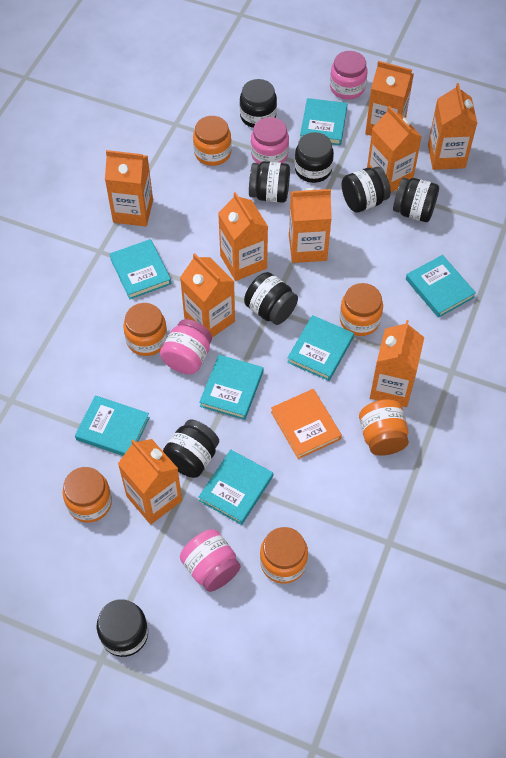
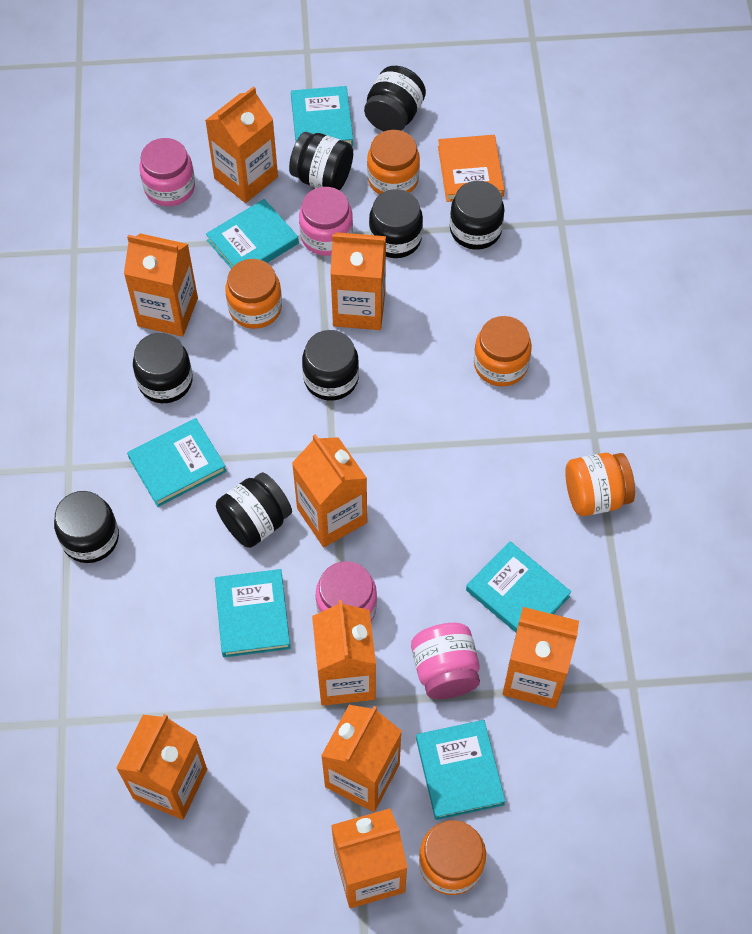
orange jar: 6 -> 5
turquoise book: 7 -> 6

